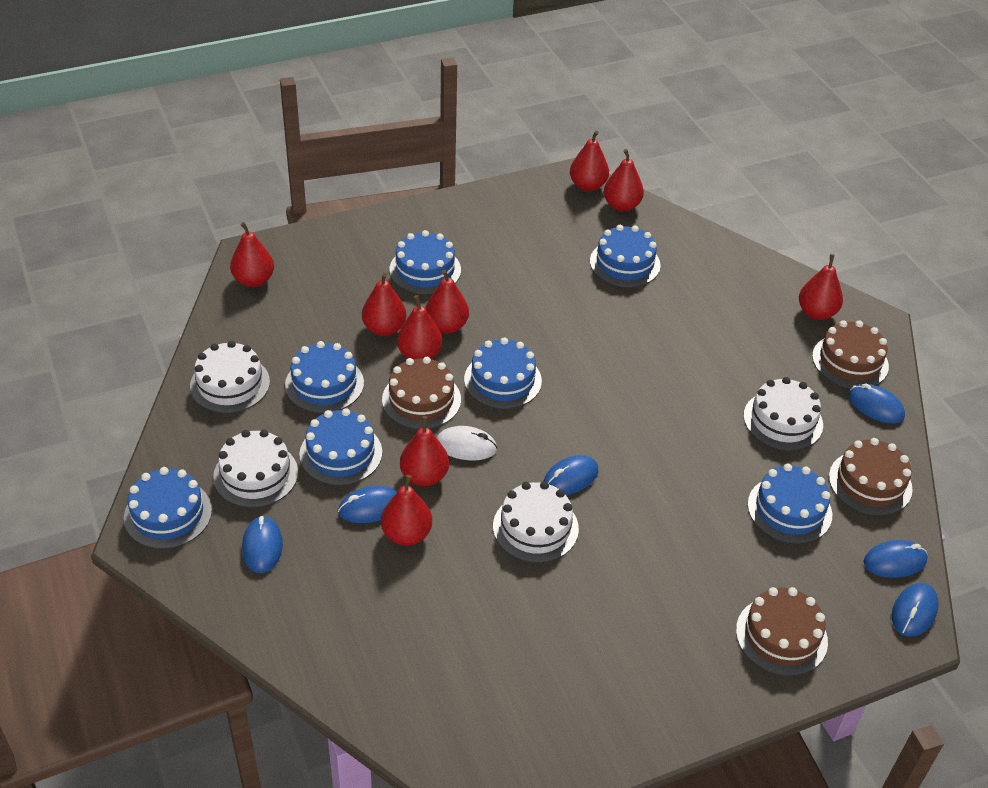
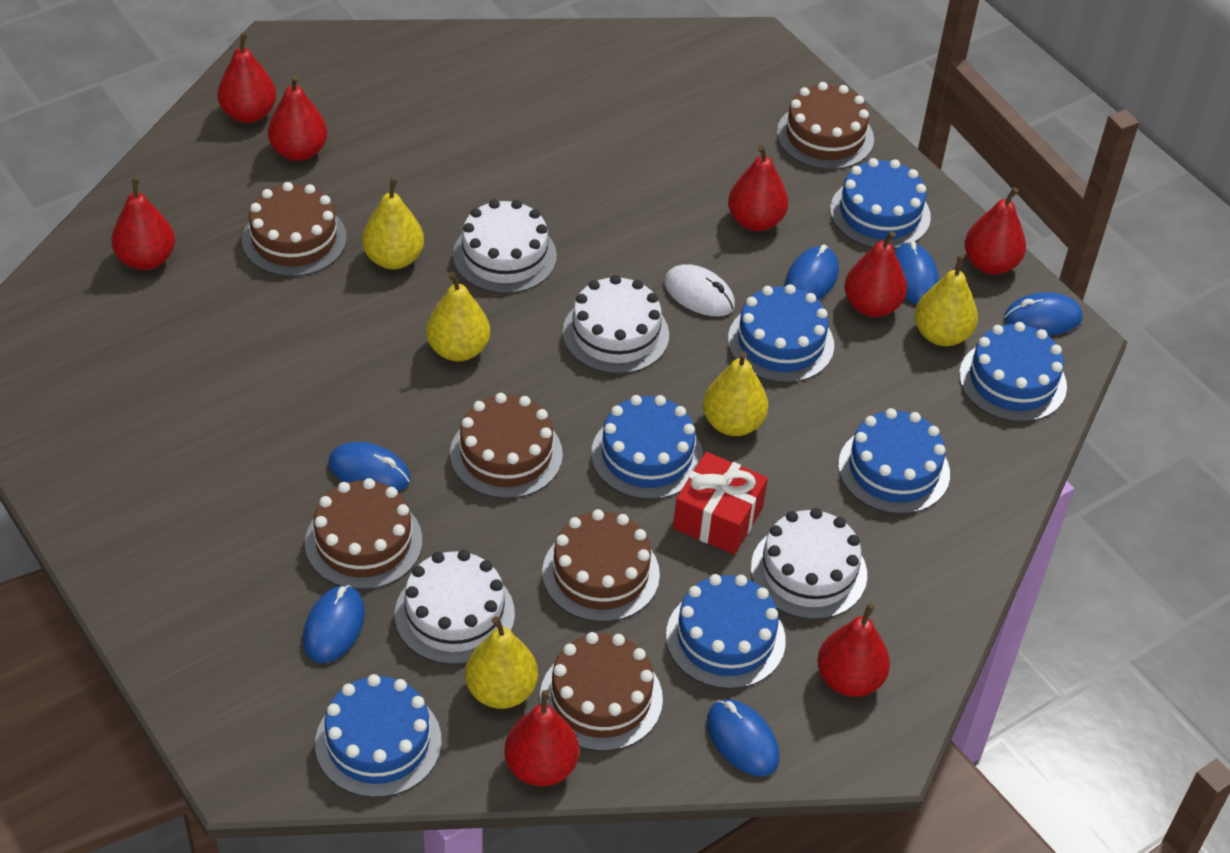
brown cake: 4 -> 6
red gift: 0 -> 1
red pear: 9 -> 8
yellow pear: 0 -> 5

